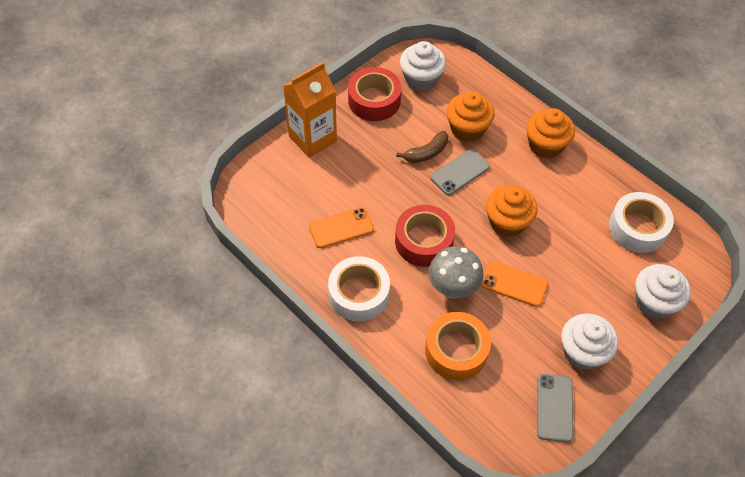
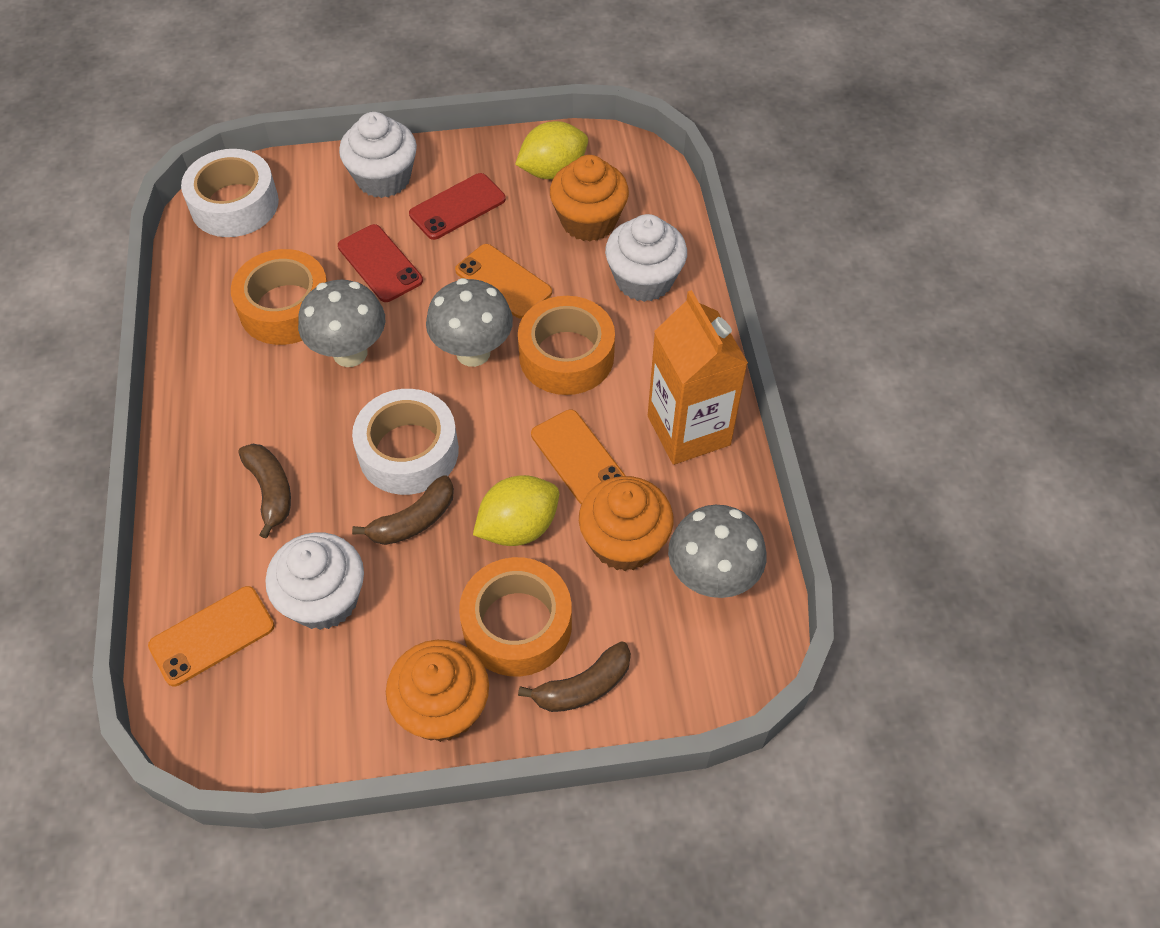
brown banana: 1 -> 3
grey mushroom: 1 -> 3
grey phone: 2 -> 0
orange phone: 2 -> 3
orange tape: 1 -> 3
red phone: 0 -> 2
red tape: 2 -> 0
yellow lemon: 0 -> 2

